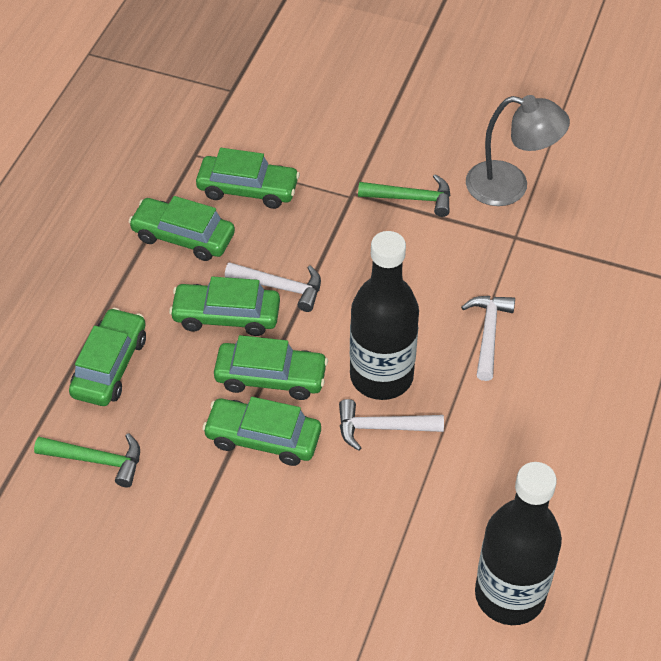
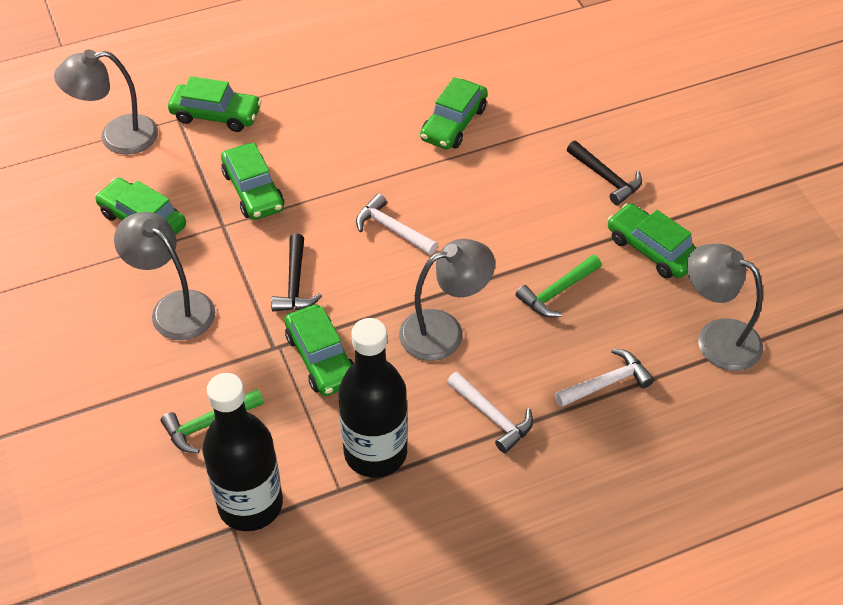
black hammer: 0 -> 2
grey lamp: 1 -> 4

